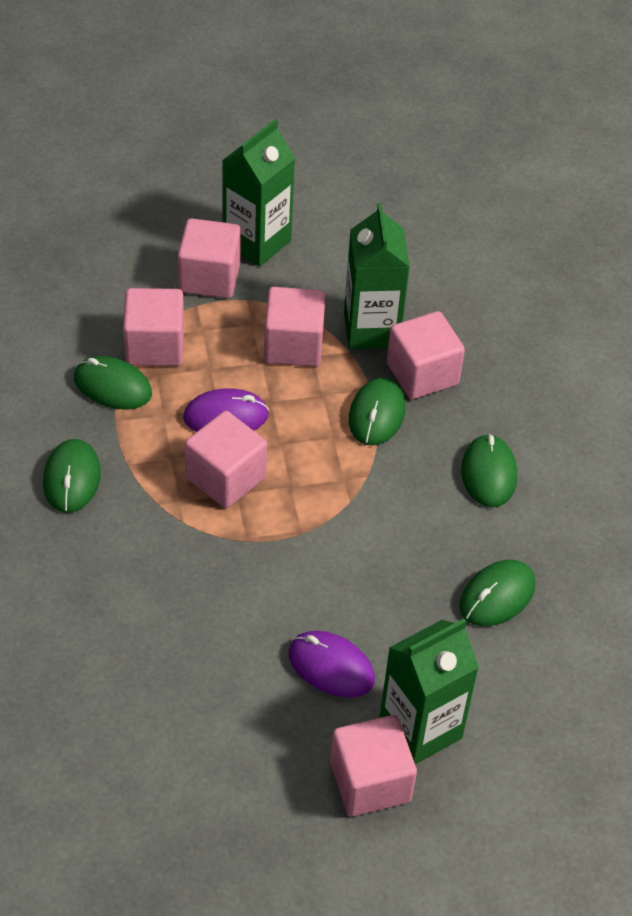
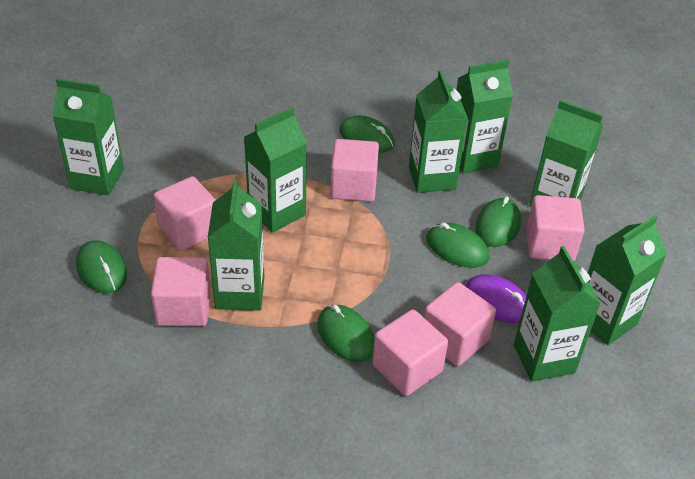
green carton: 3 -> 8
purple mouse: 2 -> 1

